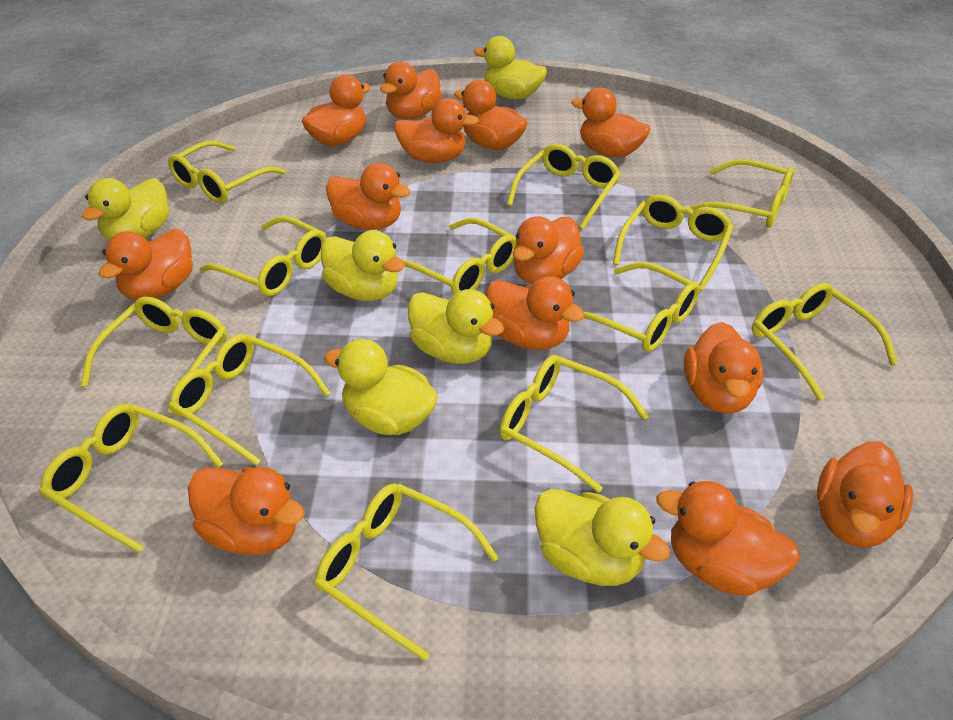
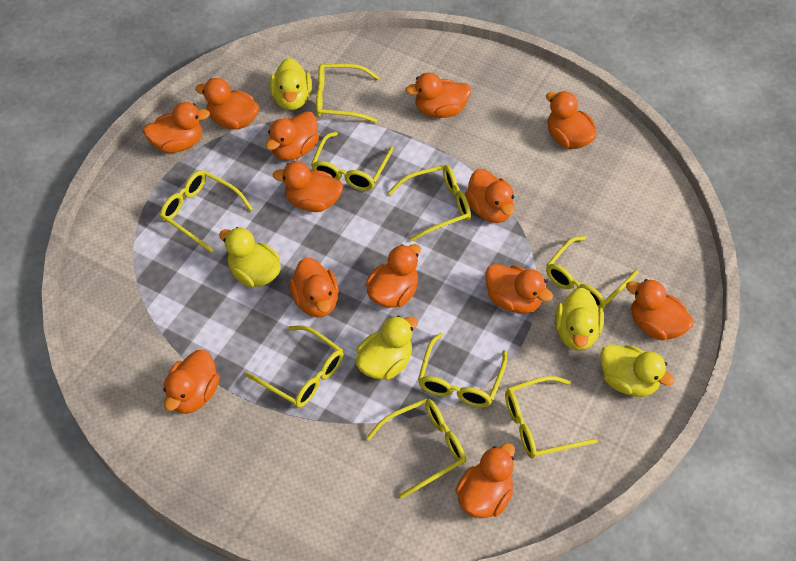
yellow duck: 6 -> 5
yellow glasses: 13 -> 9

